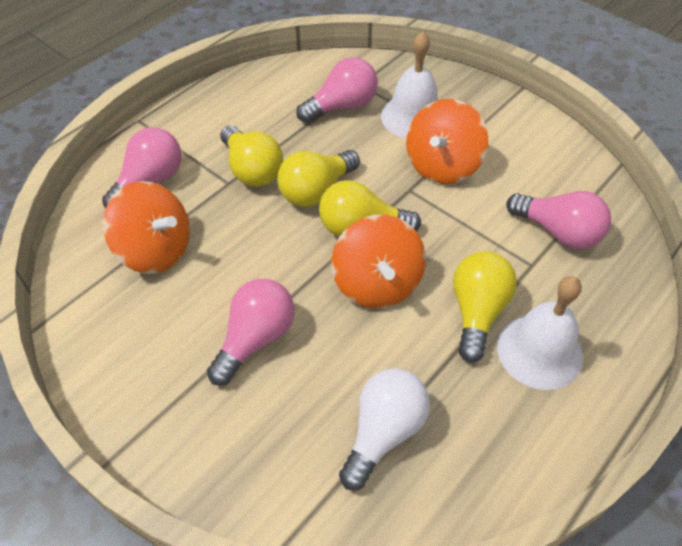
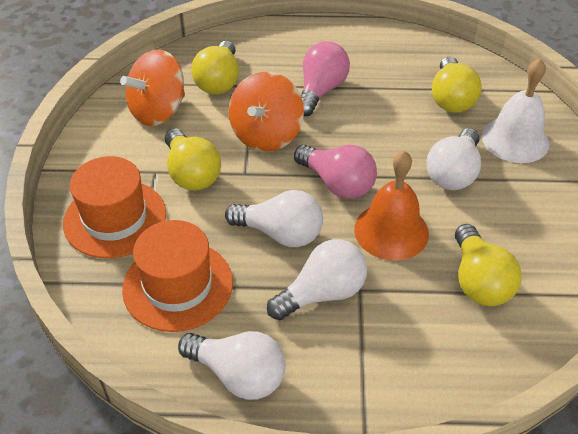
orange bell: 0 -> 1
orange hat: 0 -> 2
orange spinning top: 3 -> 2
pink light bulb: 4 -> 2
white bell: 2 -> 1
white light bulb: 1 -> 4

